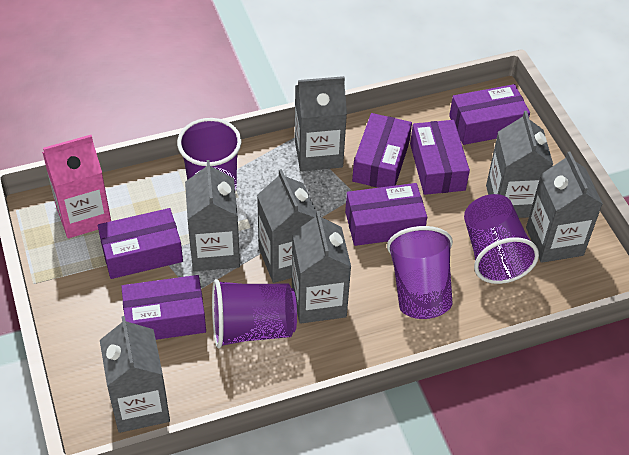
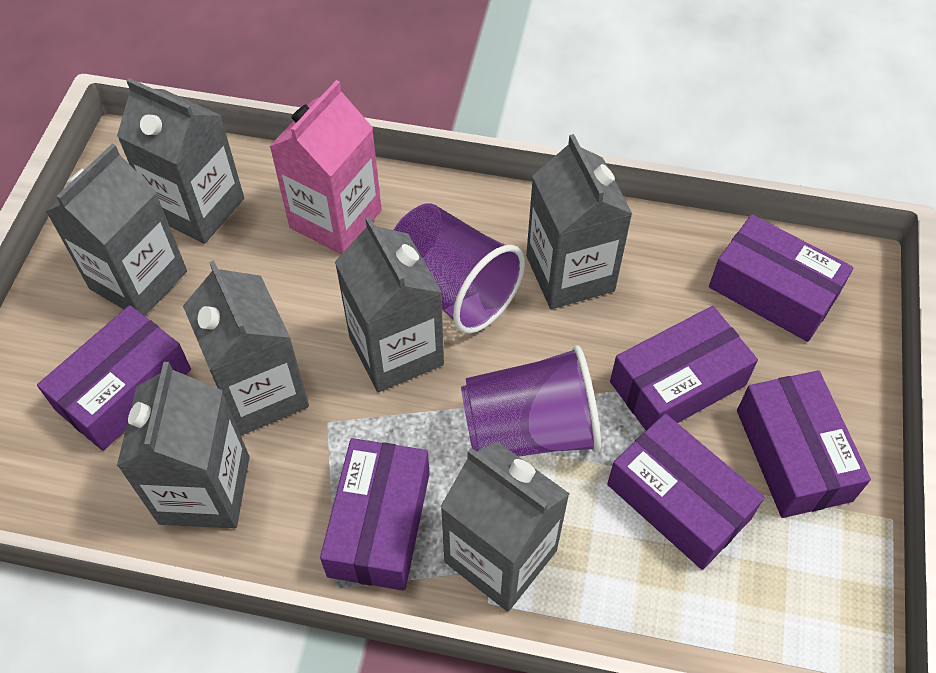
purple cup: 4 -> 2

